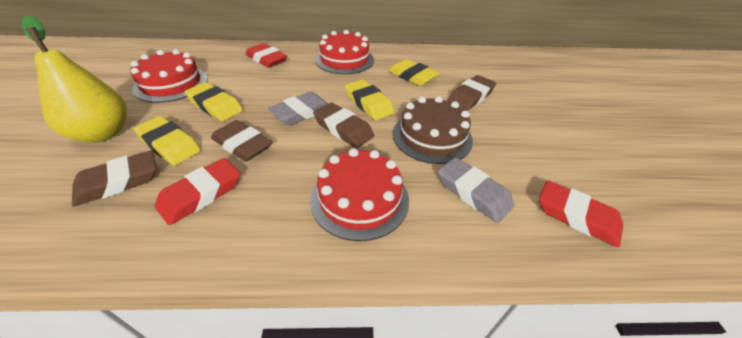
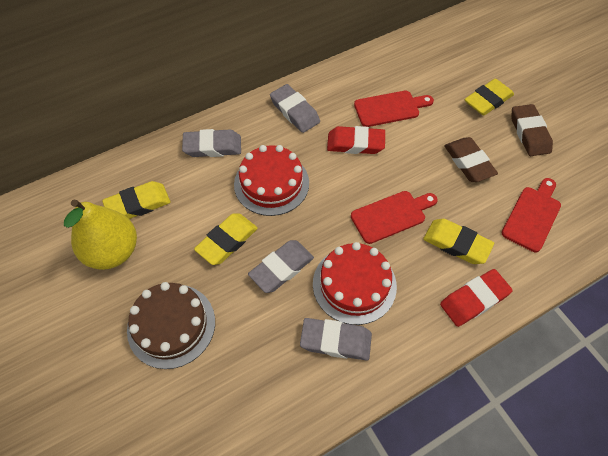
brown eraser: 4 -> 2
grey eraser: 2 -> 4
red cake: 3 -> 2
red cutting board: 0 -> 3
red eraser: 3 -> 2

